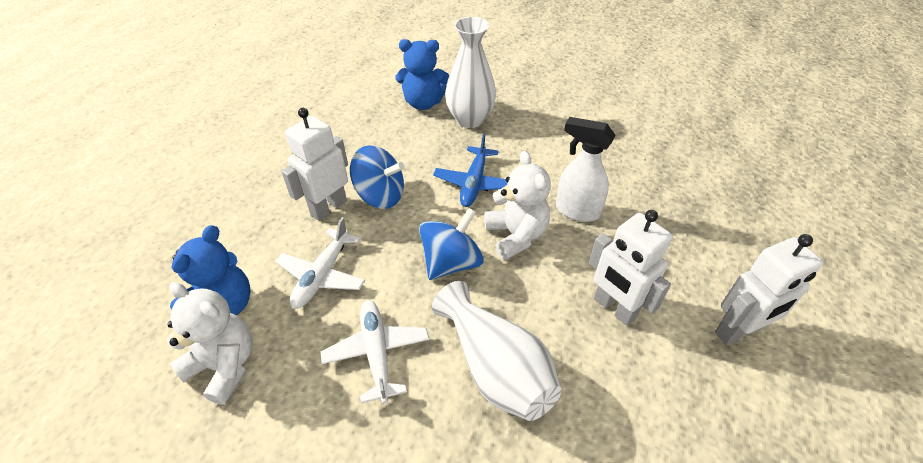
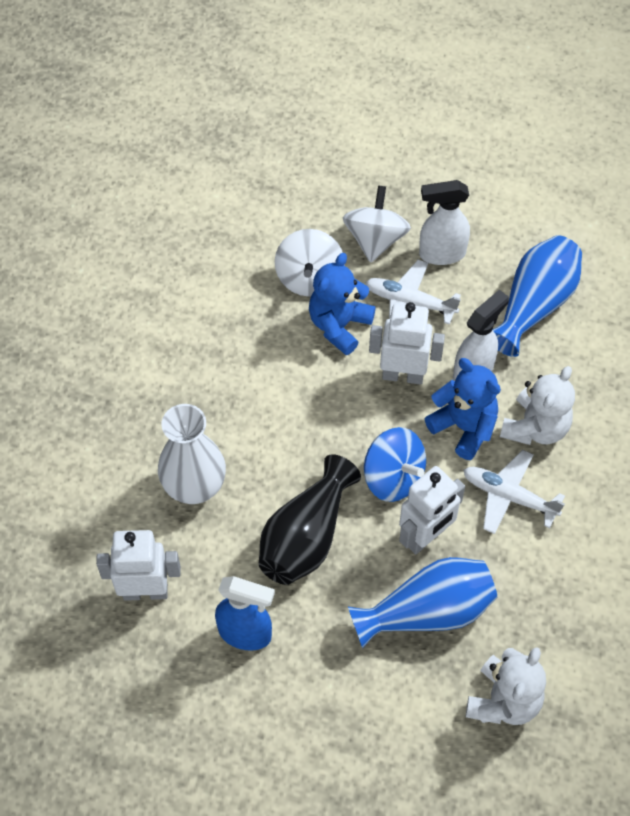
black vase: 0 -> 1
blue plane: 1 -> 0
blue spinning top: 2 -> 1
blue spray bottle: 0 -> 1
blue vase: 0 -> 2
white spinning top: 0 -> 2
white spray bottle: 1 -> 2
white vase: 2 -> 1

